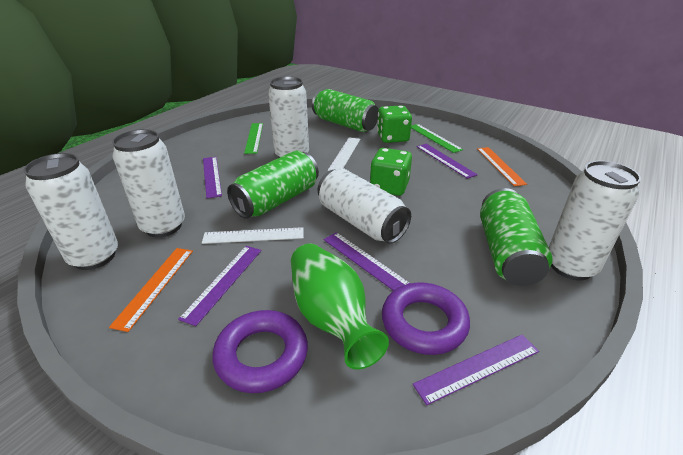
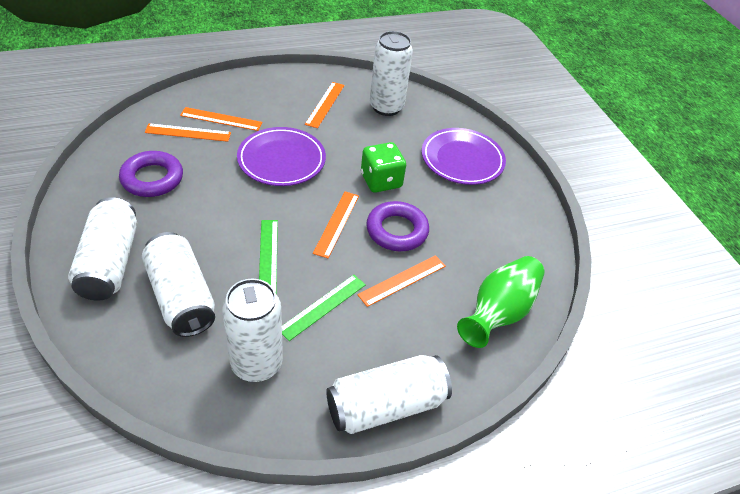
green can: 3 -> 0
green dice: 2 -> 1
orange ruler: 2 -> 5
purple plate: 0 -> 2
purple ruler: 5 -> 0
white ruler: 2 -> 0

